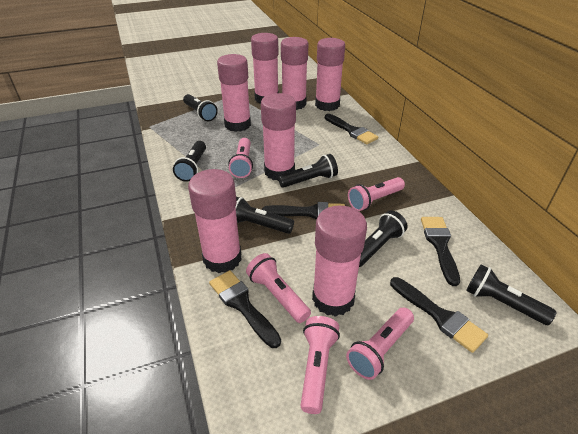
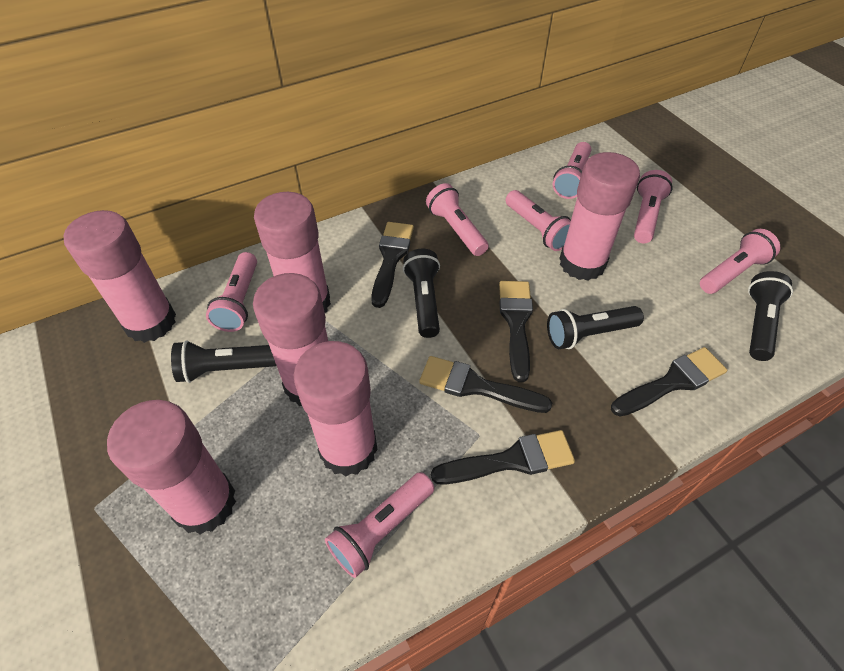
black flashlight: 6 -> 4
pink flashlight: 5 -> 7
pink glue stick: 7 -> 6

